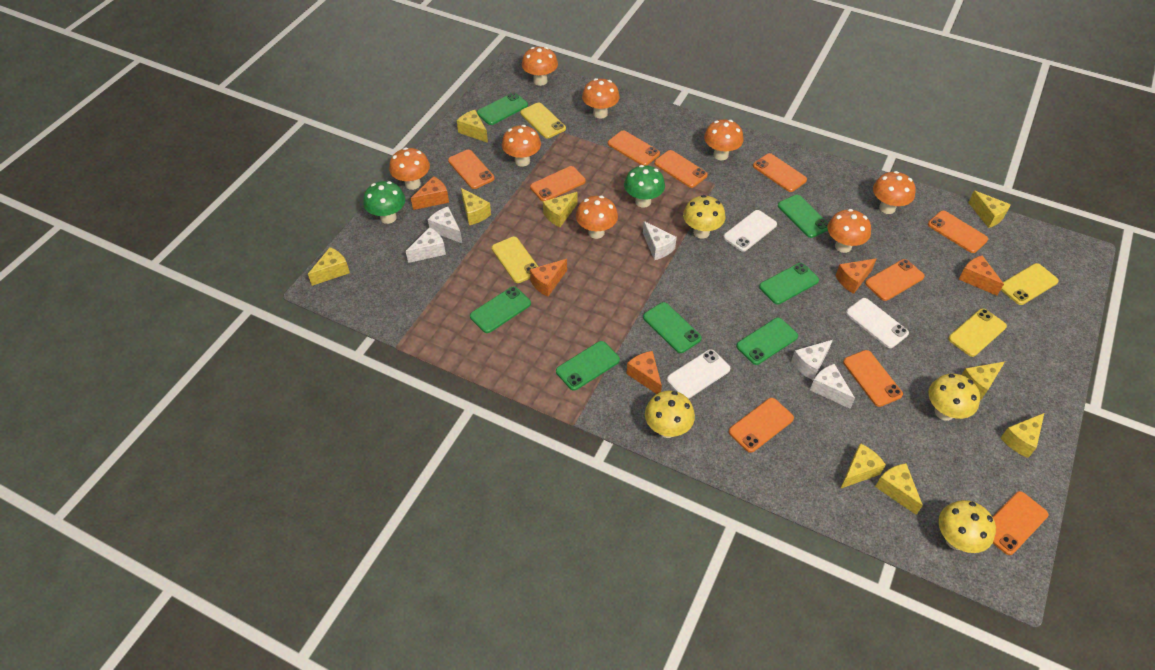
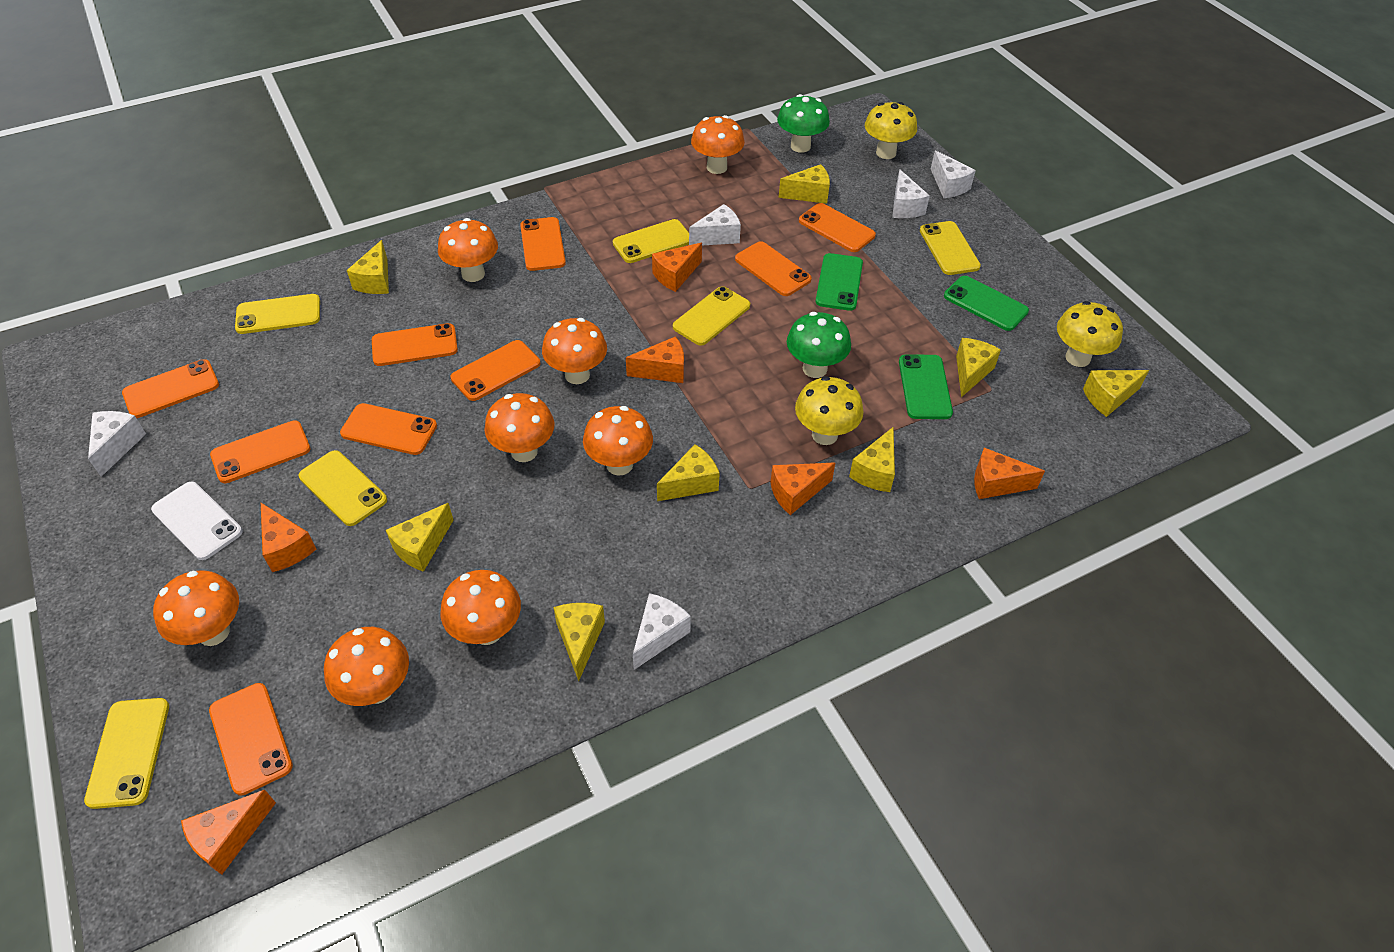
green phone: 7 -> 3
orange cheese: 5 -> 6
orange phone: 10 -> 9
white phone: 3 -> 1
yellow cheese: 9 -> 8
yellow mushroom: 4 -> 3
yellow phone: 4 -> 6

